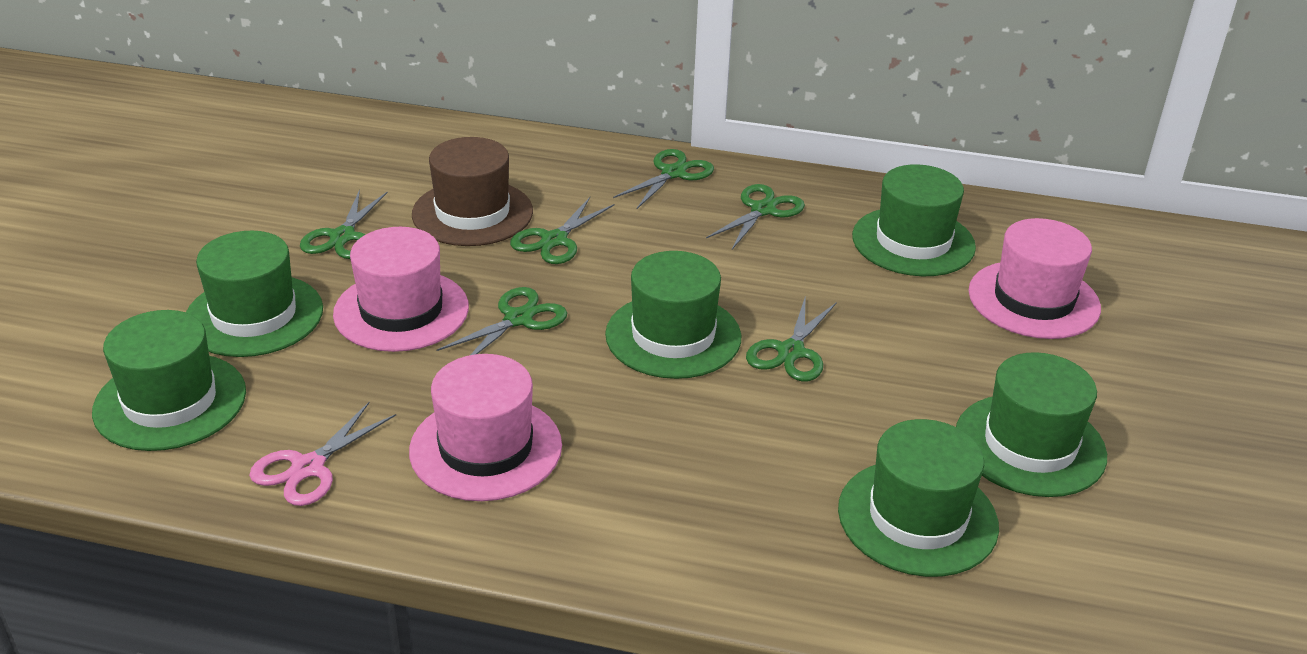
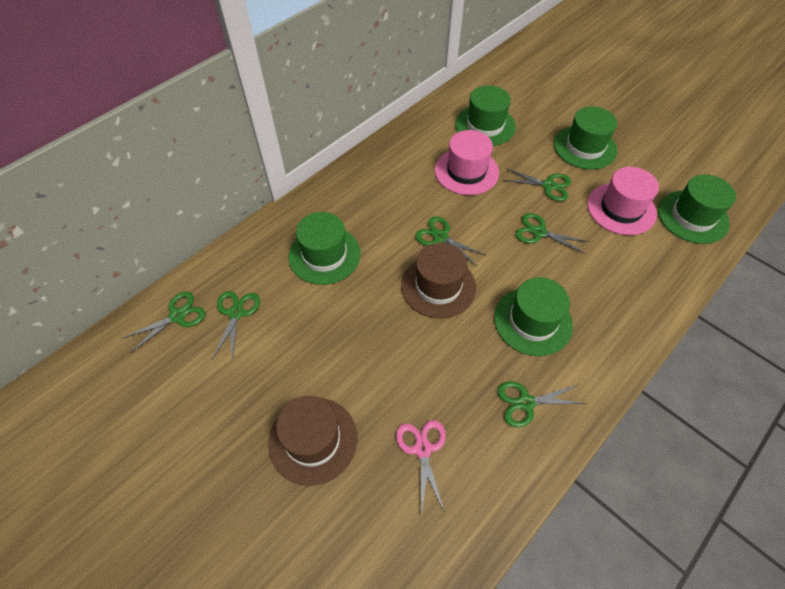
brown hat: 1 -> 2
green hat: 6 -> 5
pink hat: 3 -> 2

